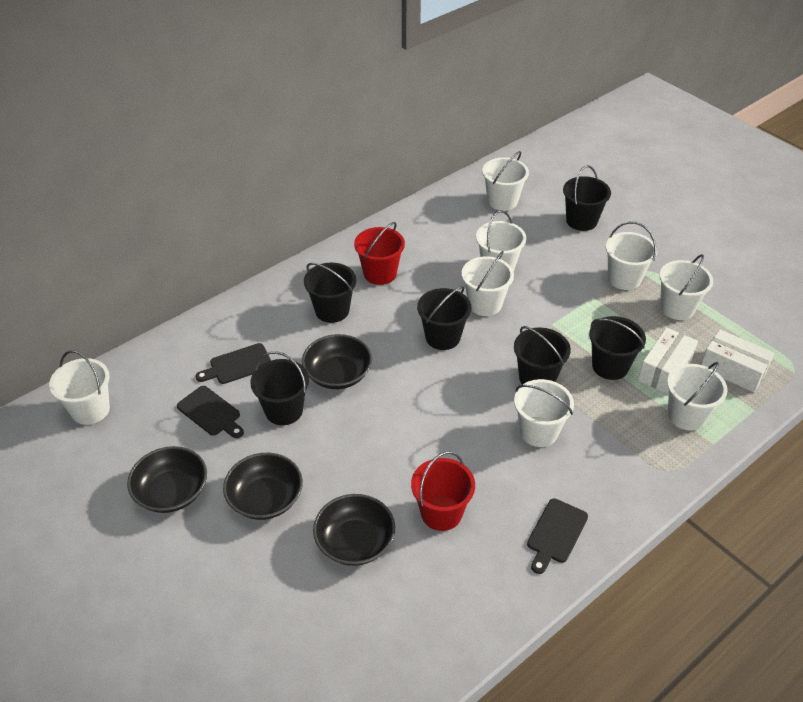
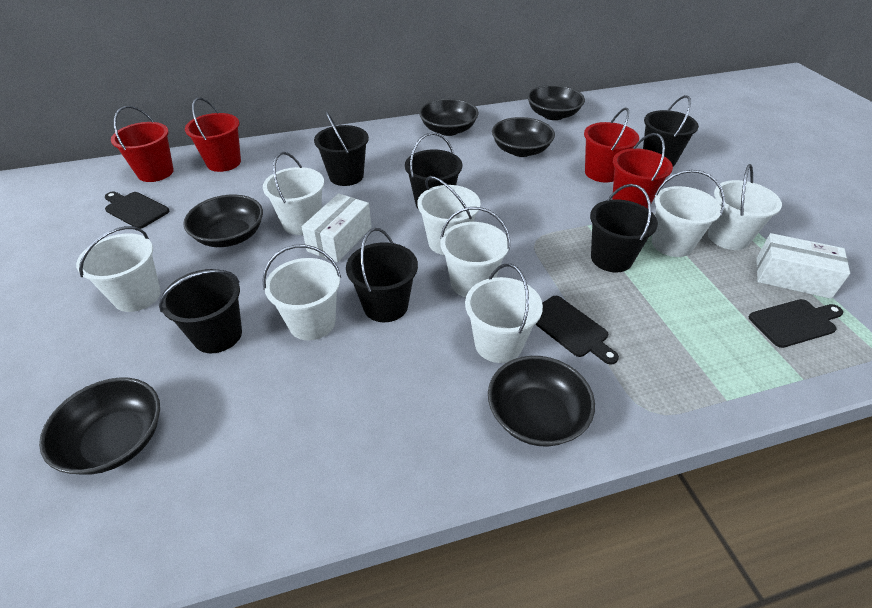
black bowl: 4 -> 6
red bucket: 2 -> 4

